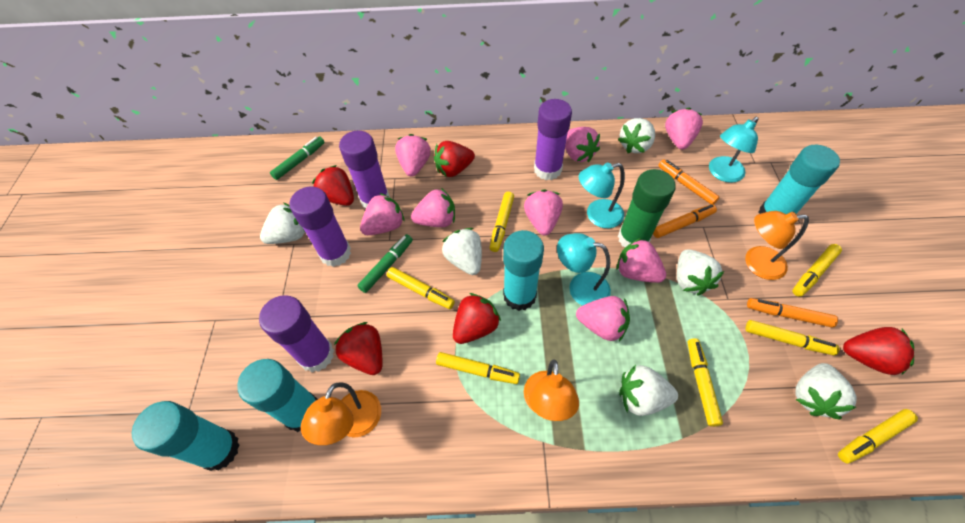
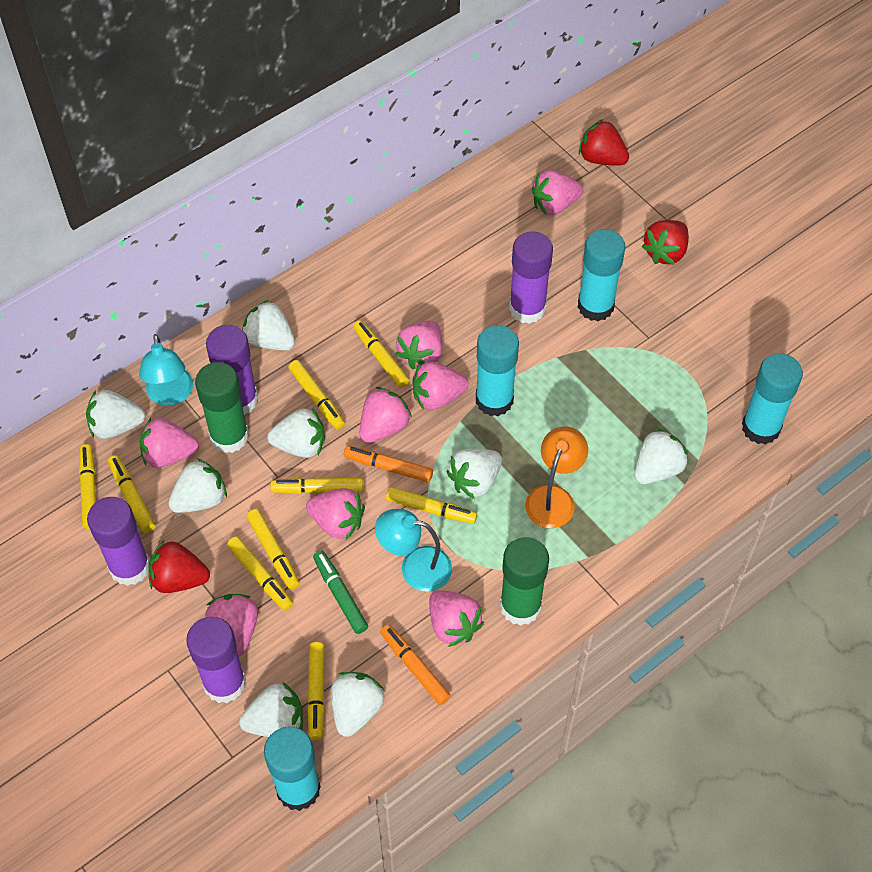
green glue stick: 1 -> 2
green marker: 2 -> 1
orange lamp: 3 -> 1
orange marker: 3 -> 2
red strawberry: 5 -> 3
turquoise lamp: 3 -> 2
white strawberry: 6 -> 8
yellow marker: 7 -> 9

